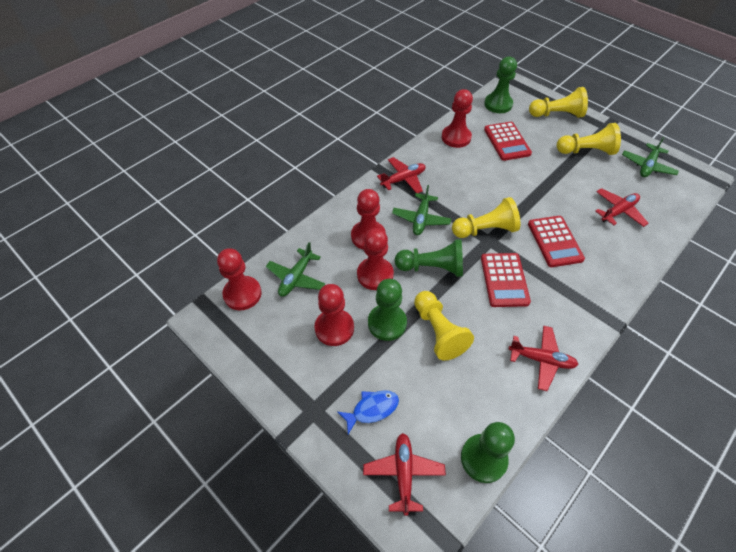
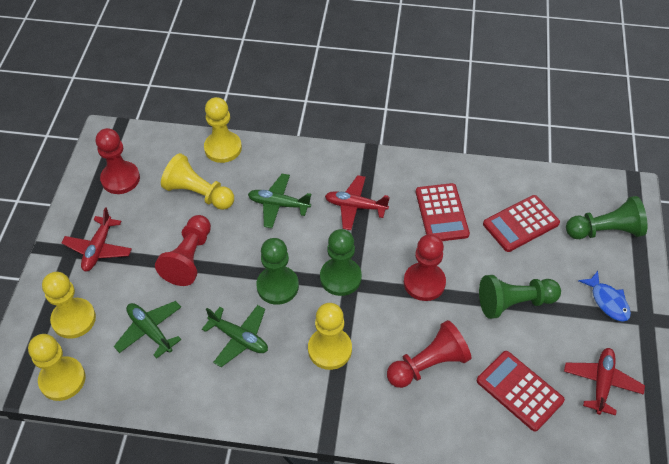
red pawn: 5 -> 4
red plane: 4 -> 3
yellow pawn: 4 -> 5

